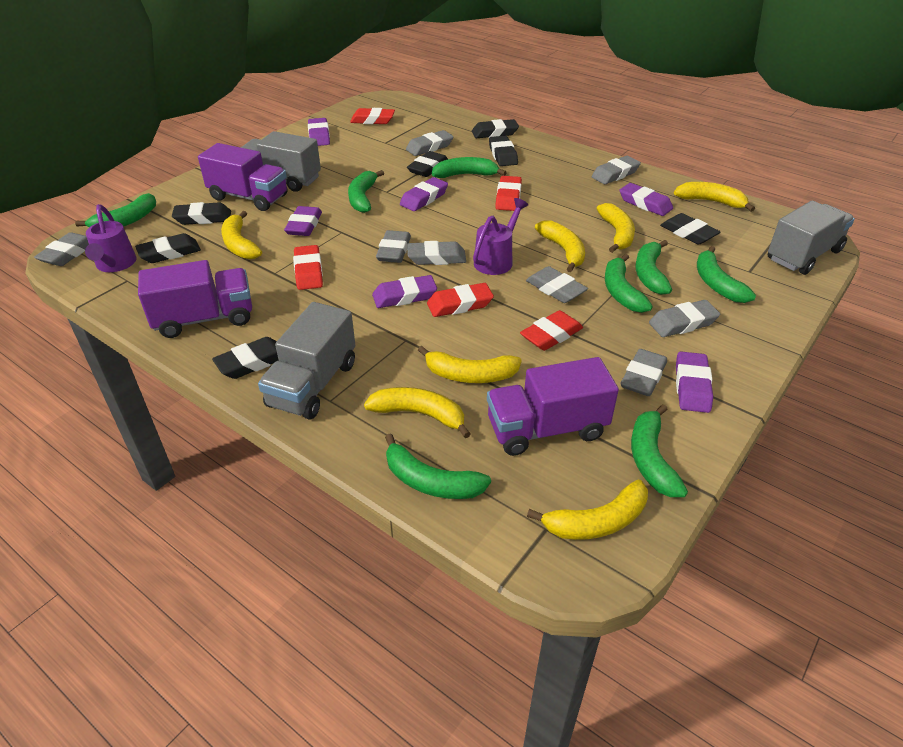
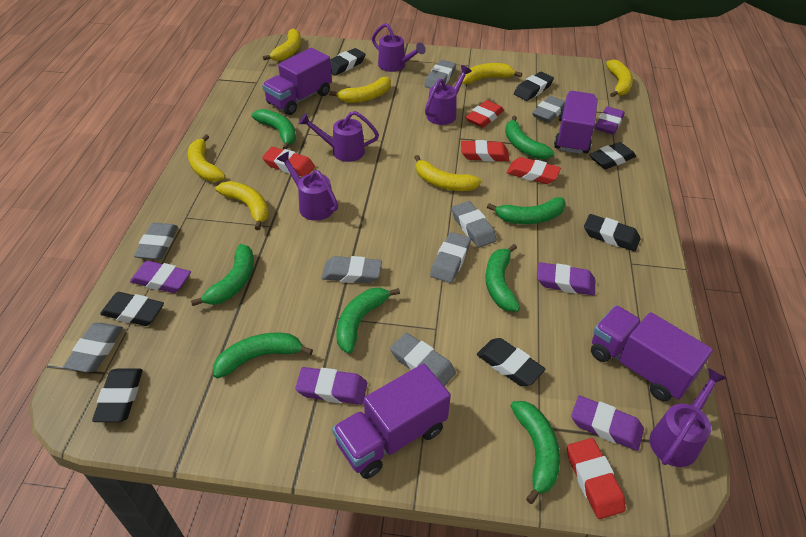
grey truck: 3 -> 0
purple eraser: 6 -> 5
purple truck: 3 -> 4
purple watering can: 2 -> 5

